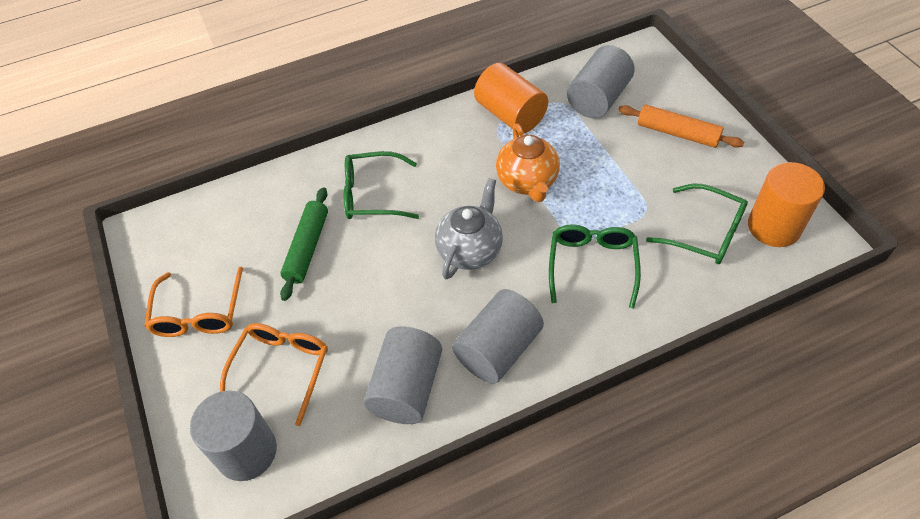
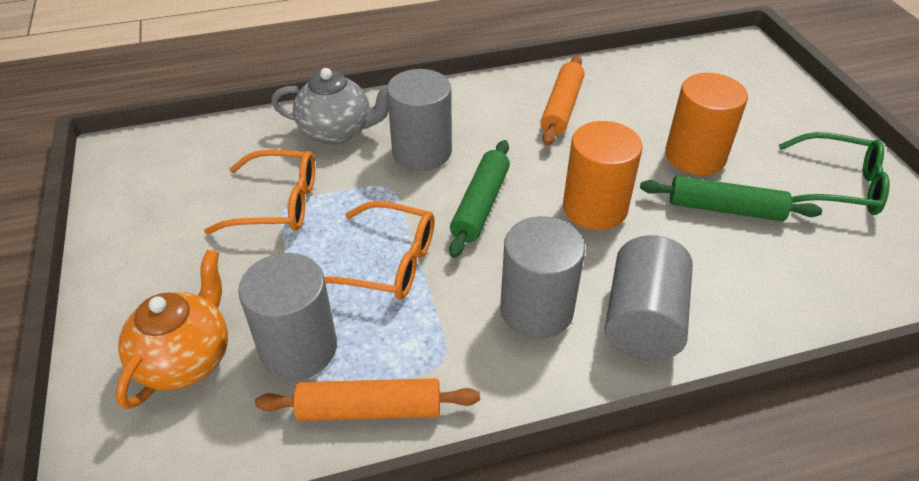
green glasses: 3 -> 1
green rolling pin: 1 -> 2
orange rolling pin: 1 -> 2

